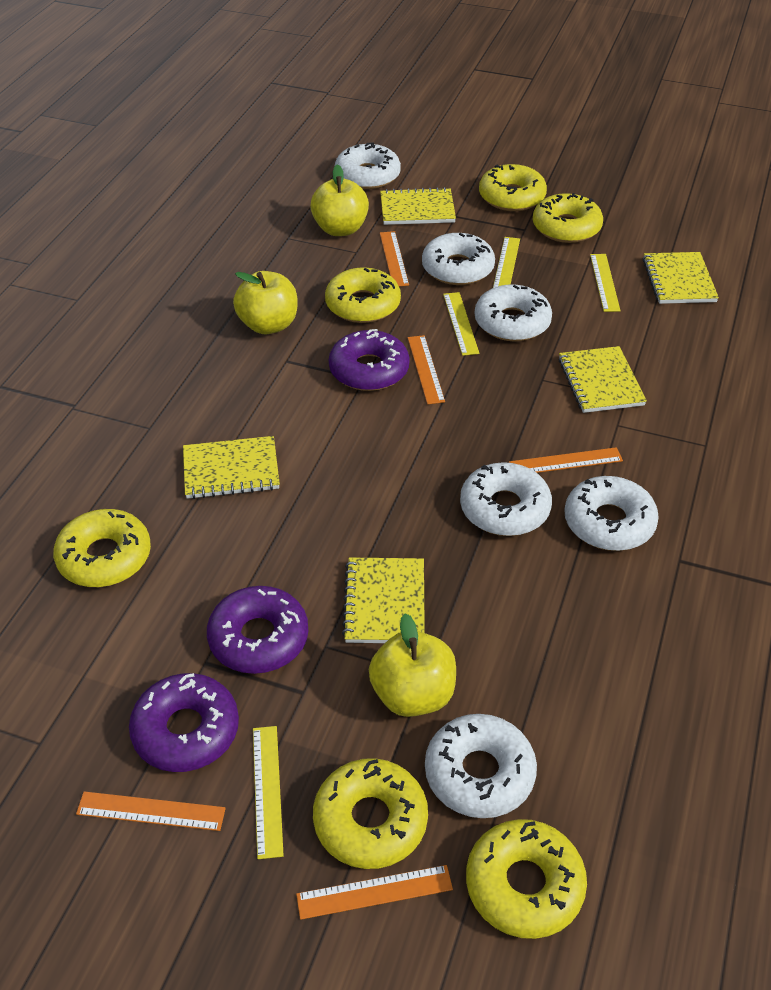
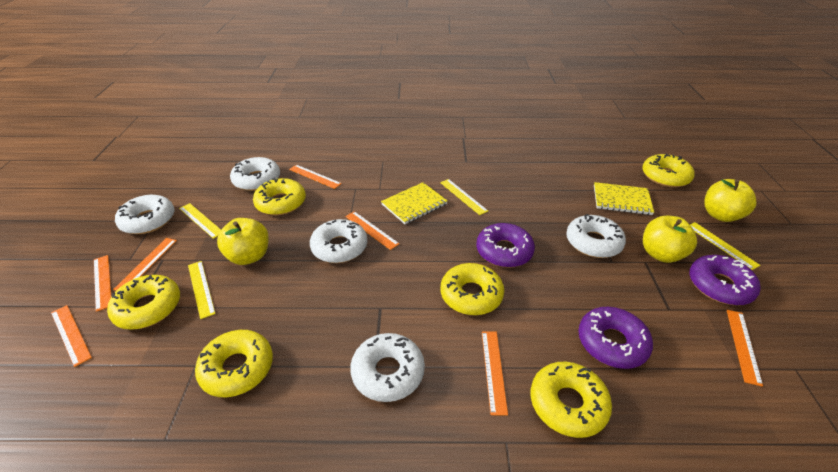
orange ruler: 5 -> 7
white donut: 6 -> 5
yellow notebook: 5 -> 2

